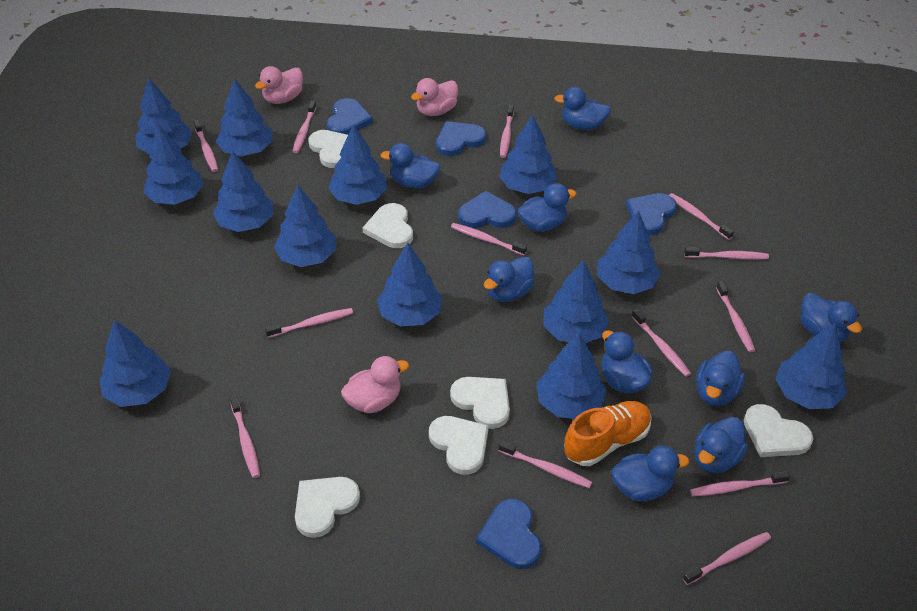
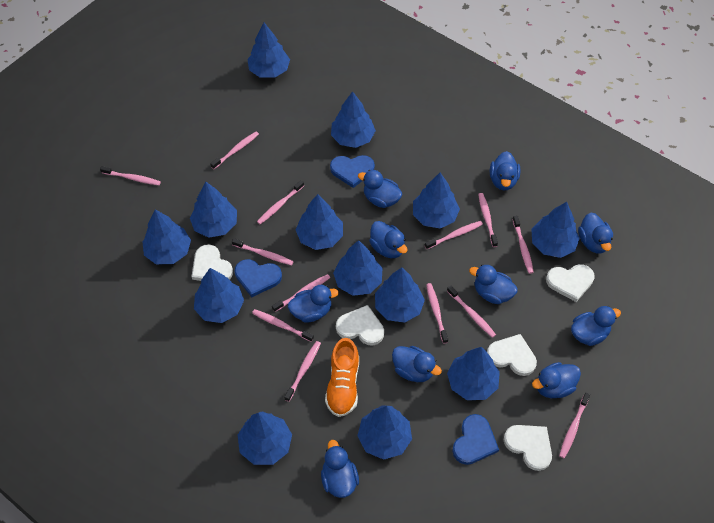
blue duck: 9 -> 10
blue heart: 5 -> 3
pink duck: 3 -> 0
white heart: 6 -> 5

